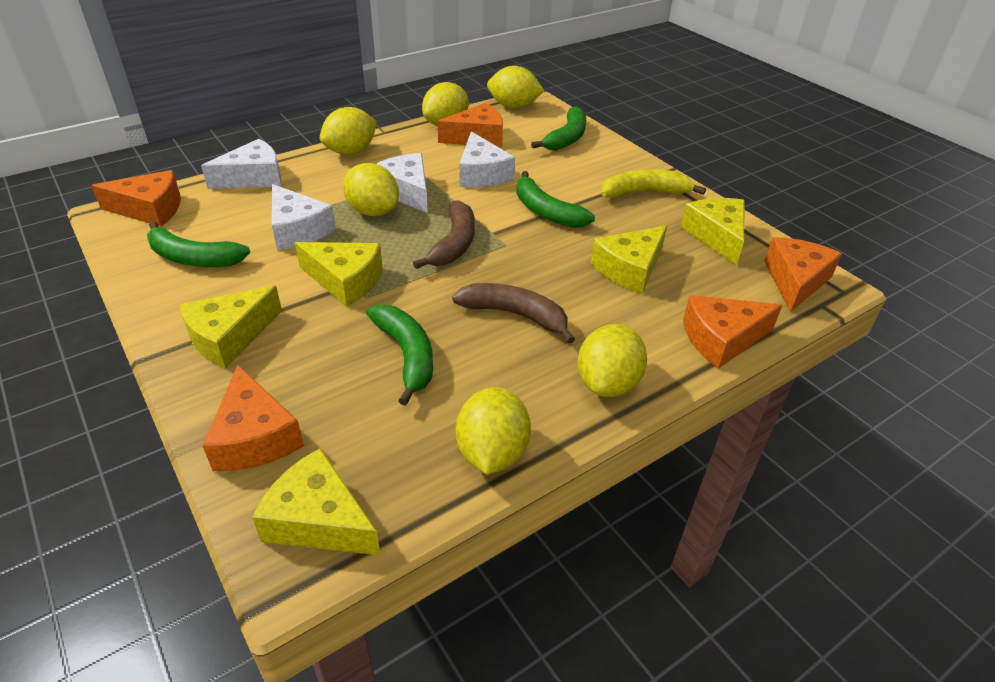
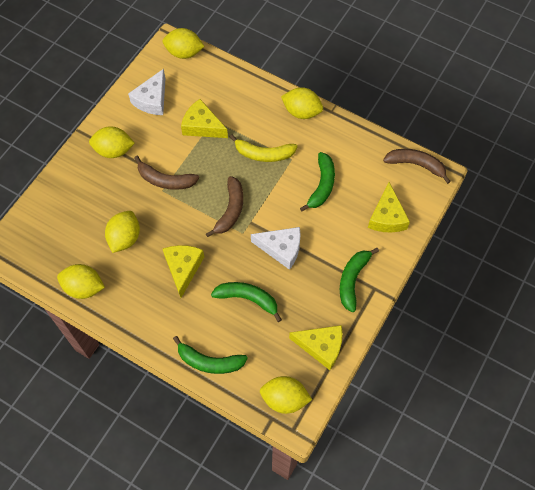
brown banana: 2 -> 3
orange cheese: 5 -> 0
white cheese: 4 -> 2
yellow cheese: 5 -> 4

